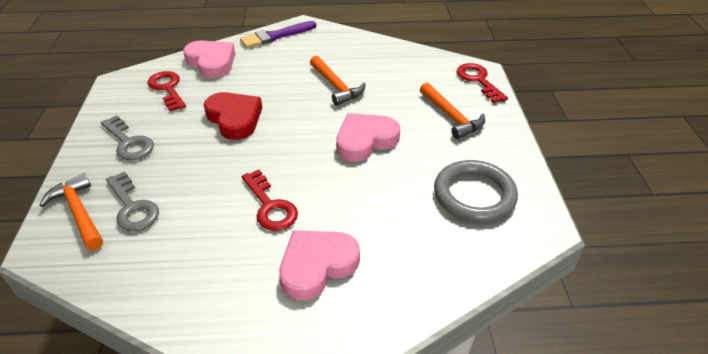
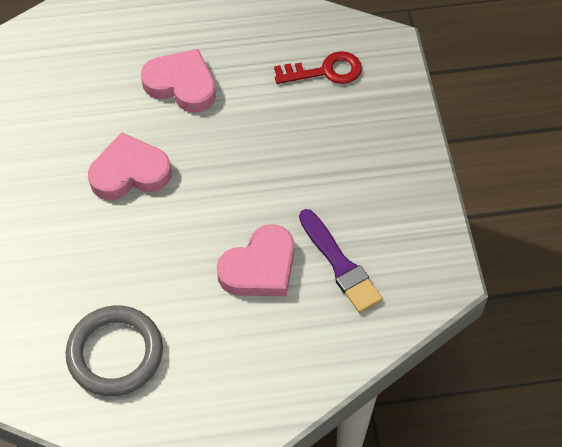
grey key: 2 -> 0
orange hammer: 3 -> 0
red heart: 1 -> 0
red key: 3 -> 1

